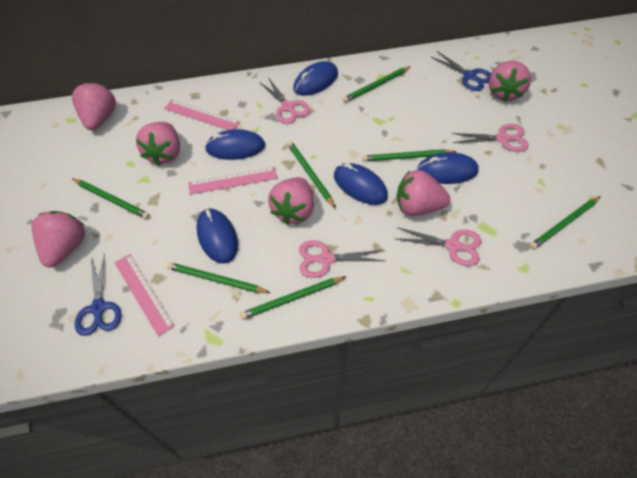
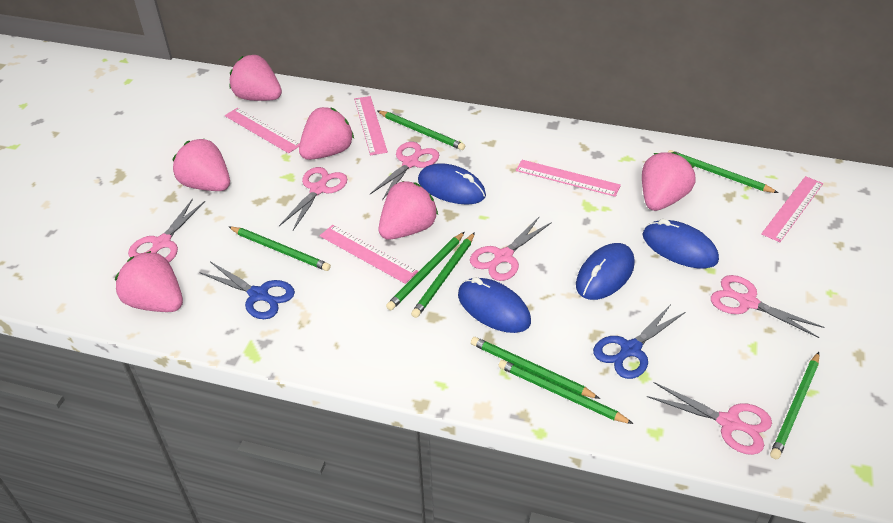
blue mouse: 5 -> 4
green pencil: 7 -> 8
pink ruler: 3 -> 5
pink scissors: 4 -> 6

